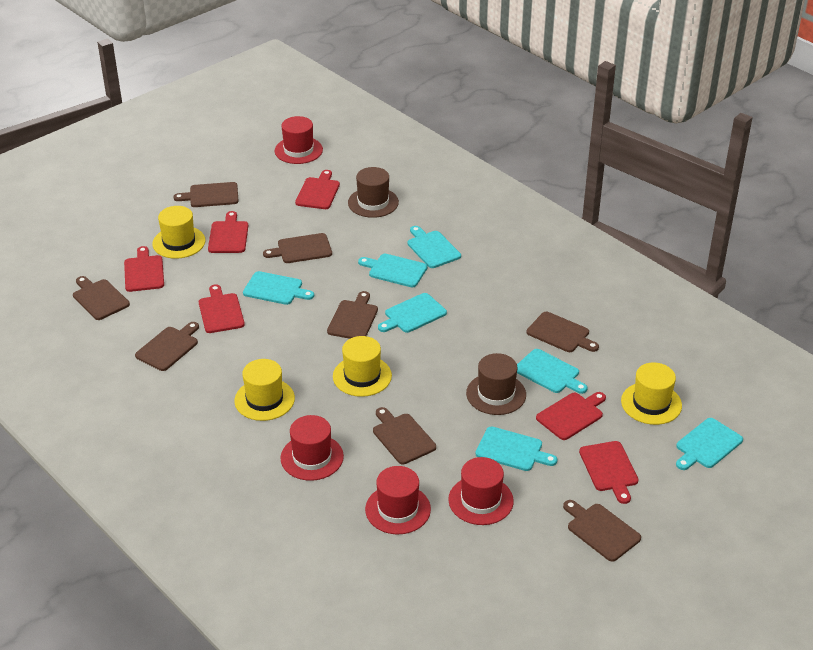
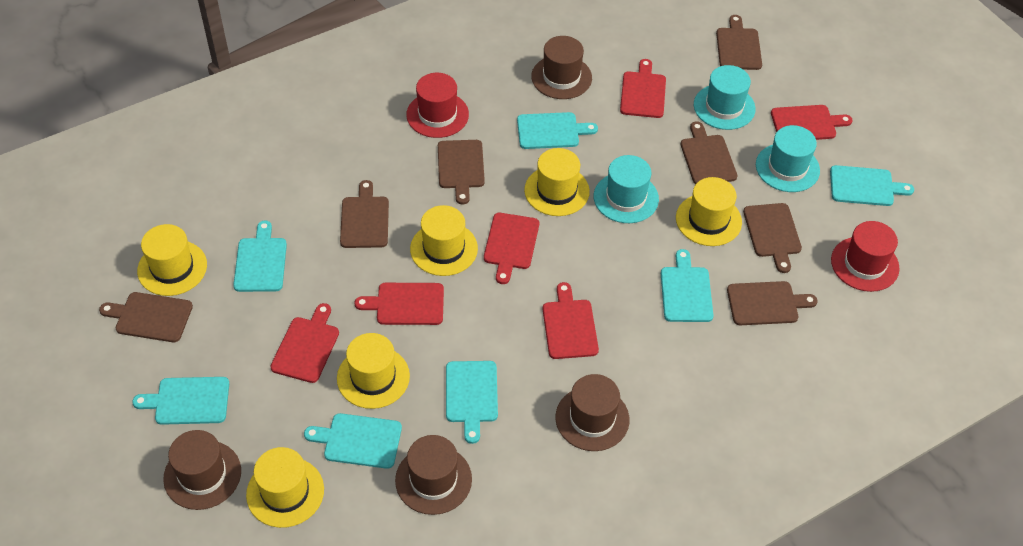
brown cutting board: 8 -> 7
brown hat: 2 -> 4
red hat: 4 -> 2
turquoise hat: 0 -> 3
yellow hat: 4 -> 6

